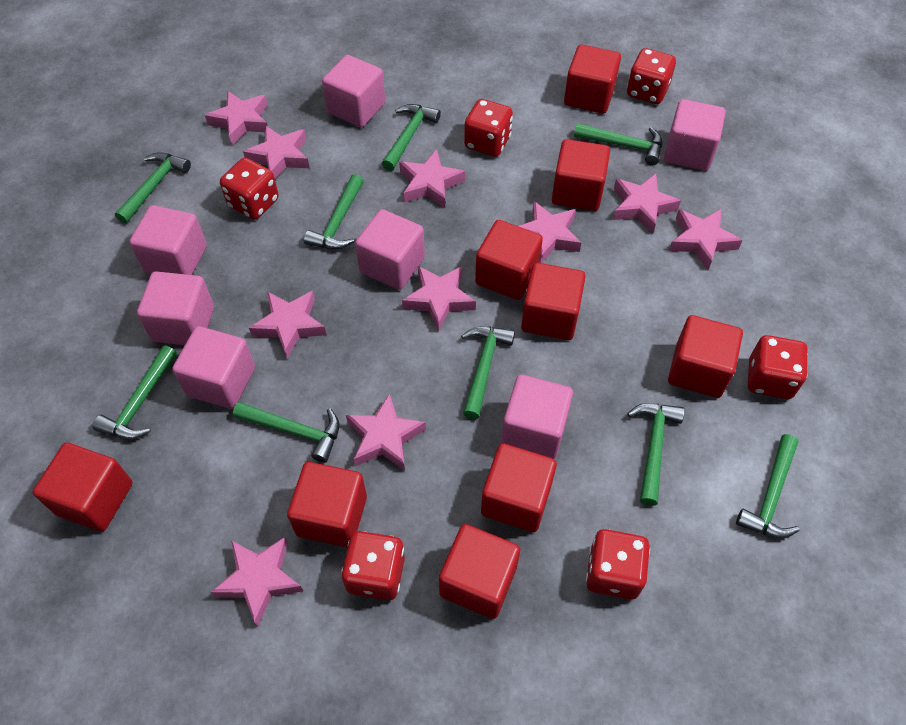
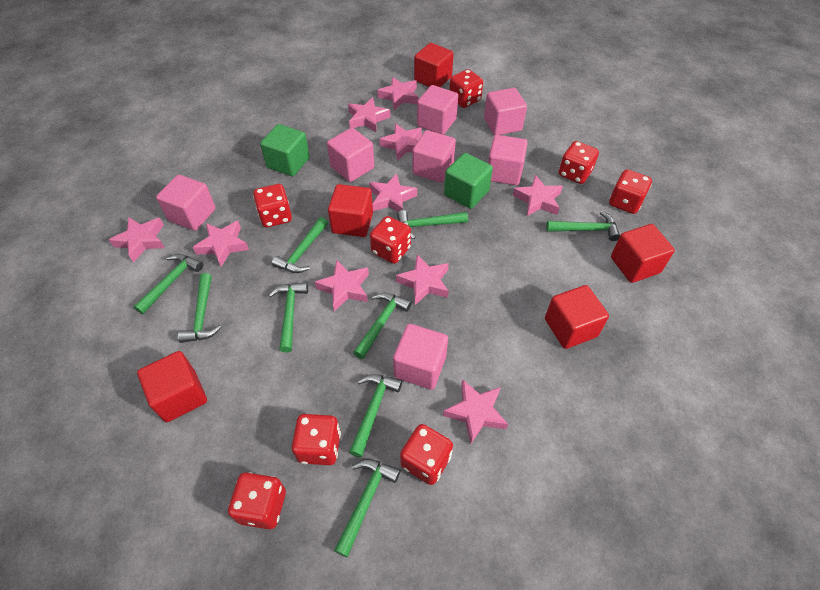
green cube: 0 -> 2
red cube: 9 -> 5
red dice: 6 -> 8

